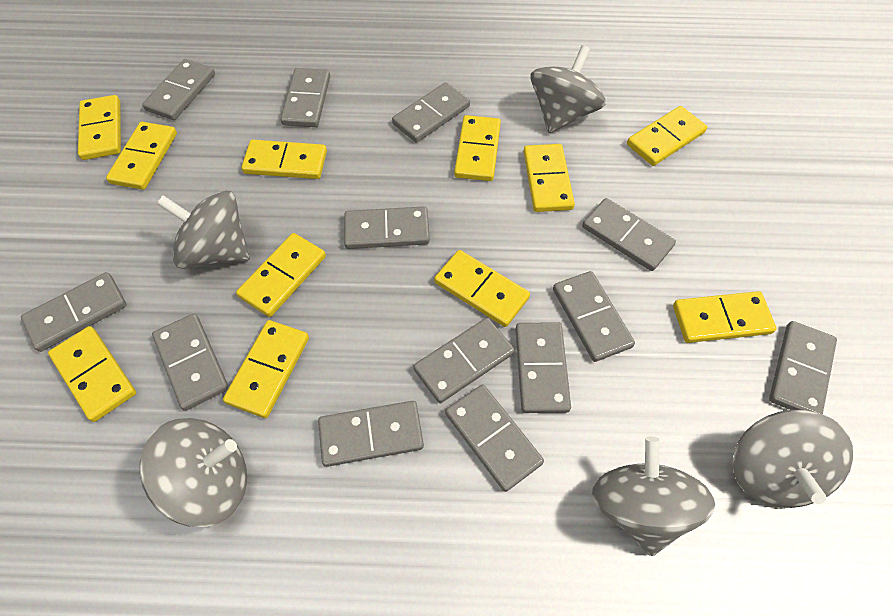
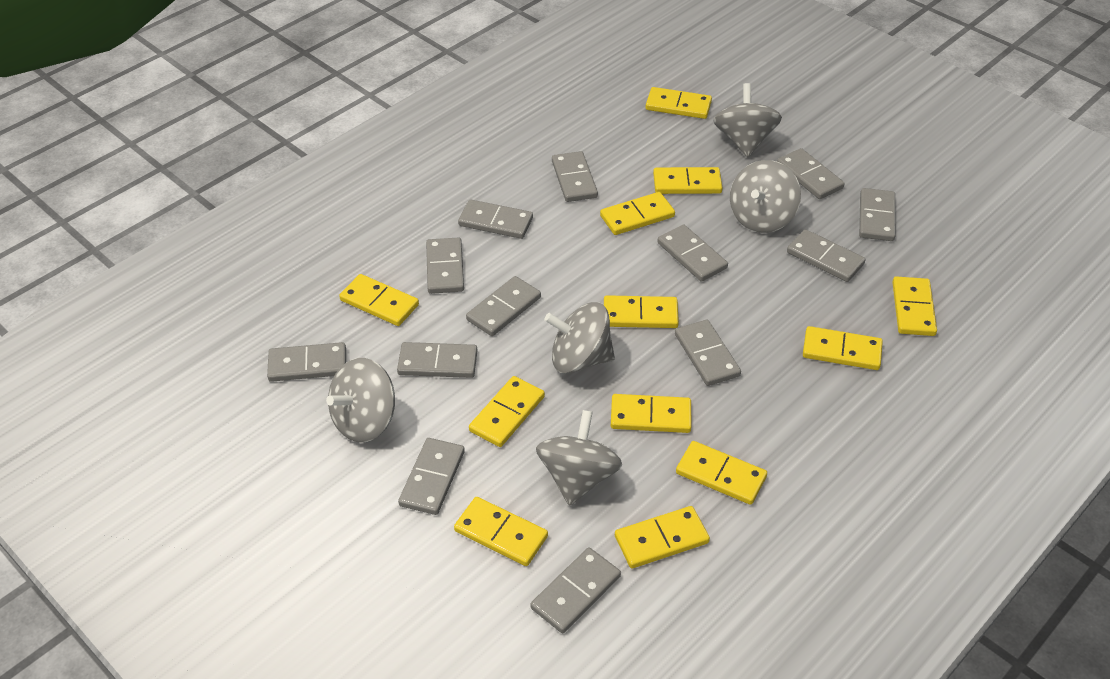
yellow domino: 11 -> 12

